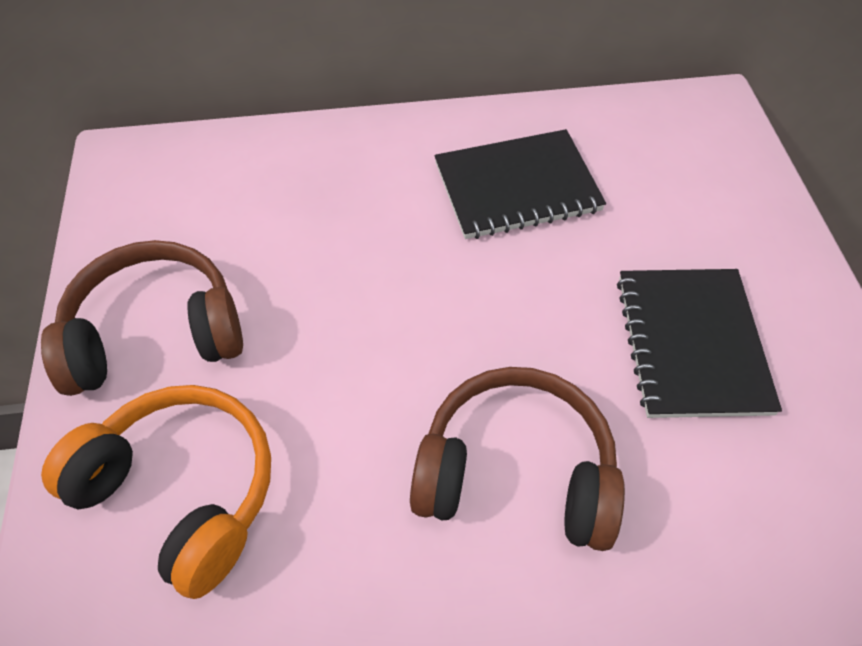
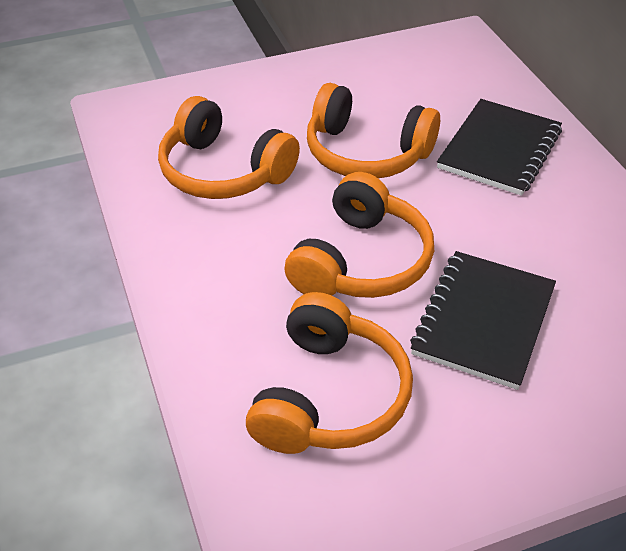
brown headphones: 2 -> 0
orange headphones: 1 -> 4

